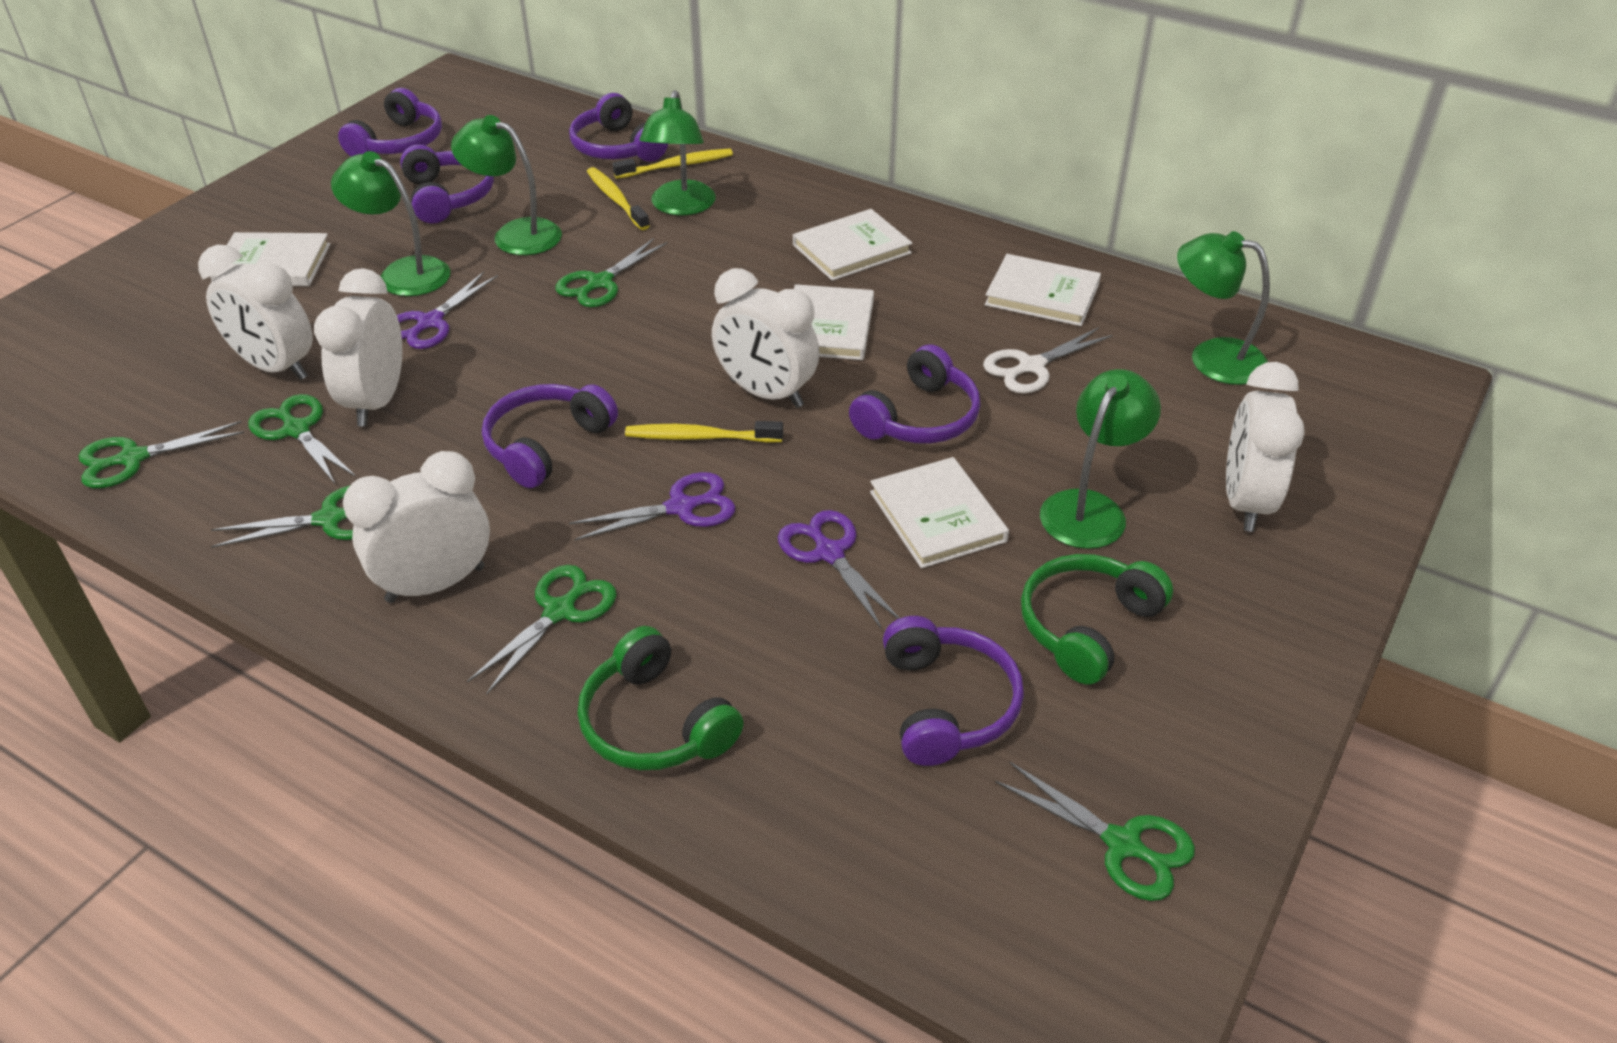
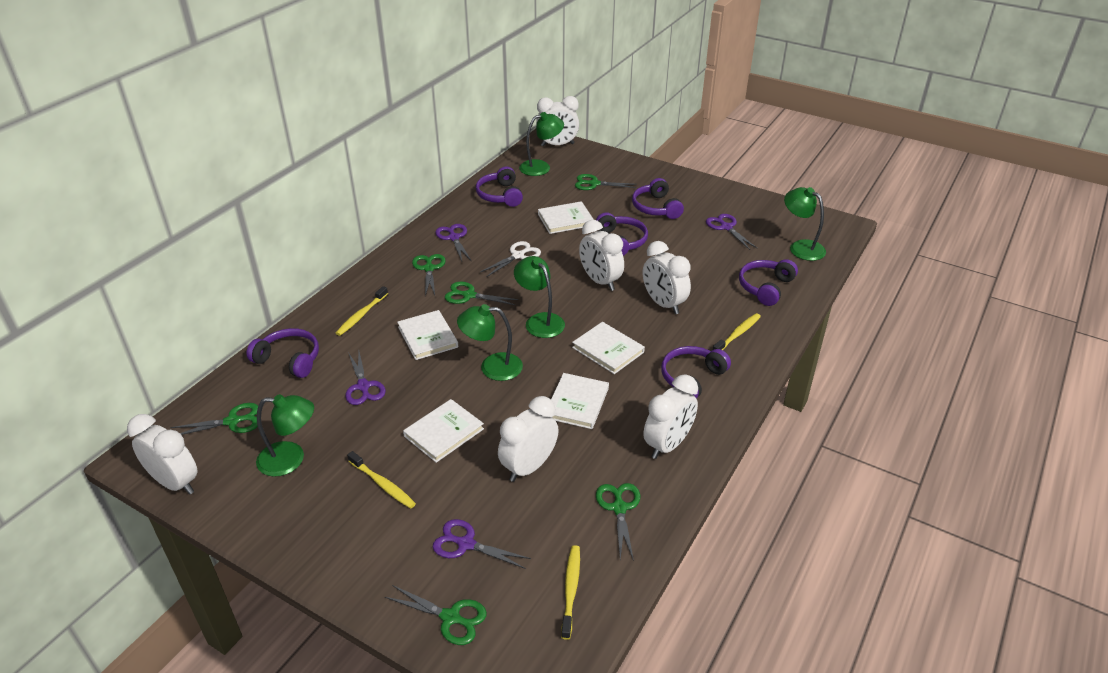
green headphones: 2 -> 0
purple scissors: 3 -> 4
white clock: 5 -> 6
yellow toothbrush: 3 -> 4

